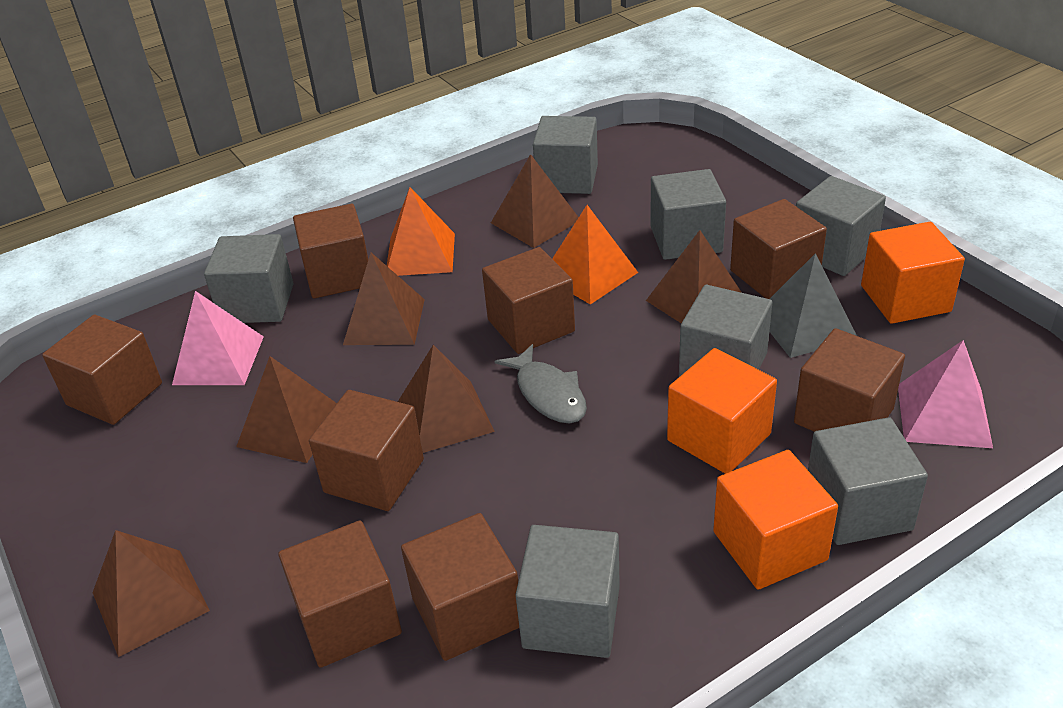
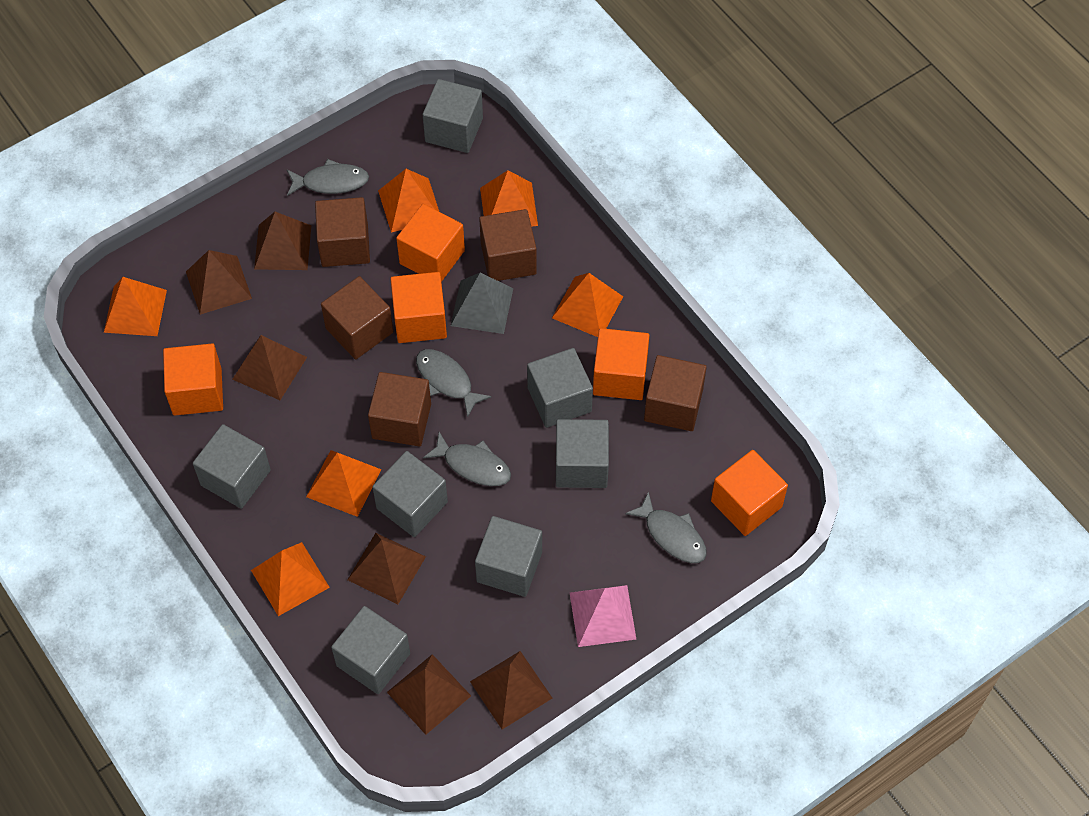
brown cube: 8 -> 5
grey fish: 1 -> 4
orange cube: 3 -> 5
orange pyramid: 2 -> 6
pink pyramid: 2 -> 1

